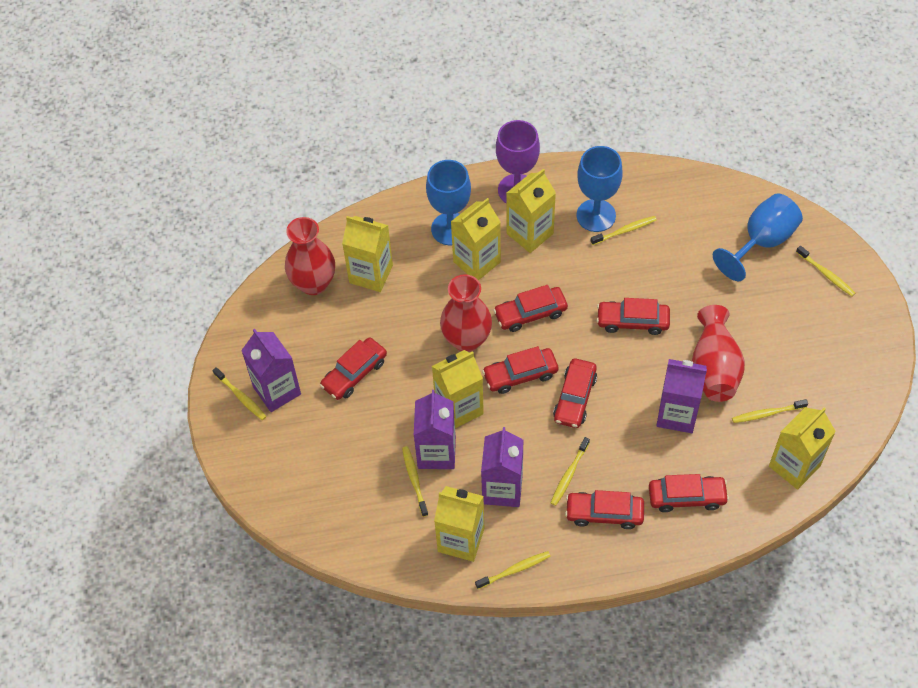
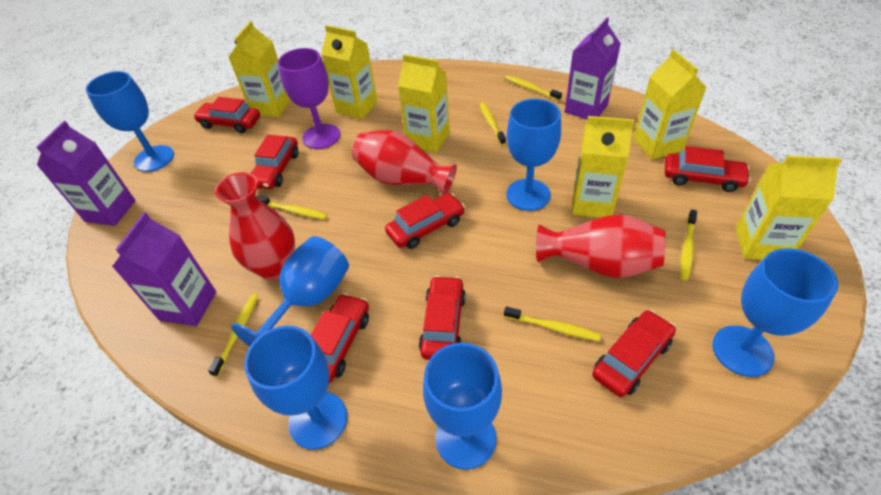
blue goblet: 3 -> 6
purple carton: 4 -> 3
yellow toothbrush: 7 -> 6

